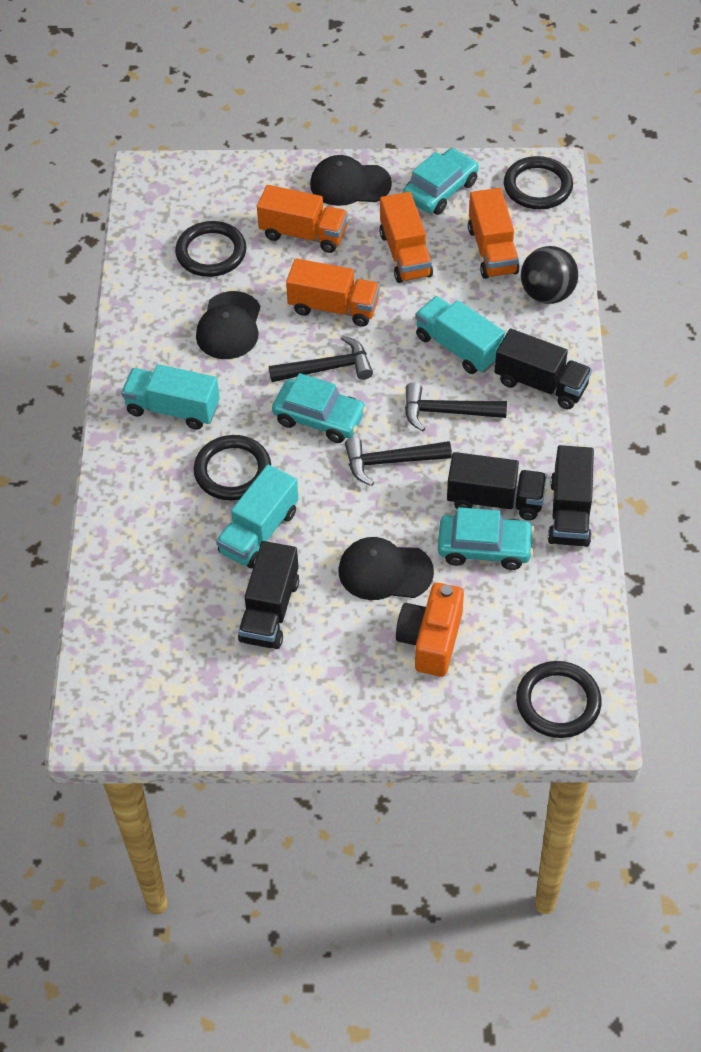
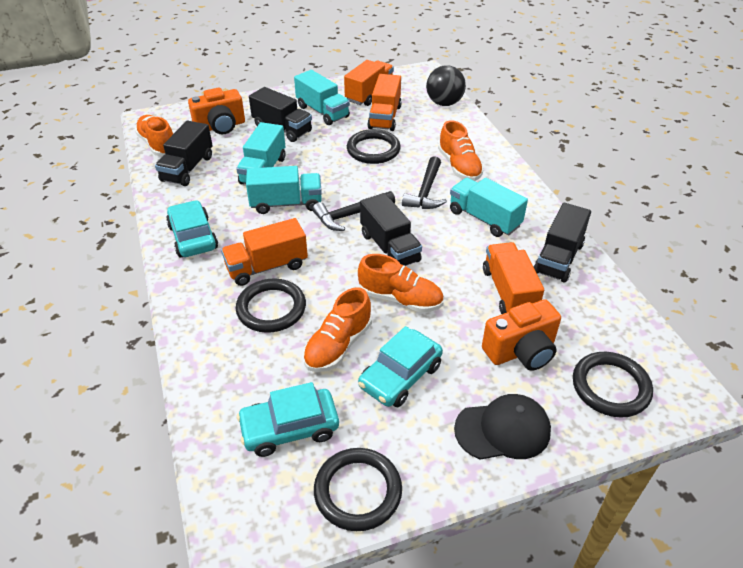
black cap: 3 -> 1
black hammer: 3 -> 2
orange camera: 1 -> 2
orange shoe: 0 -> 4
turquoise truck: 3 -> 4

